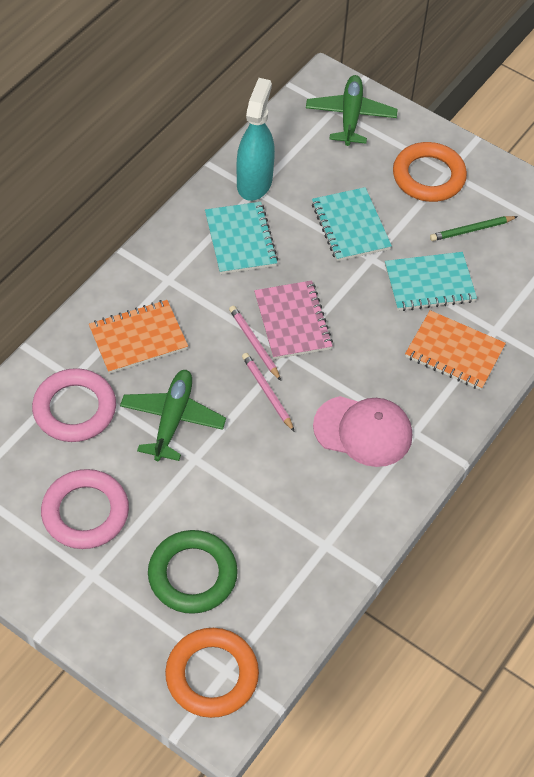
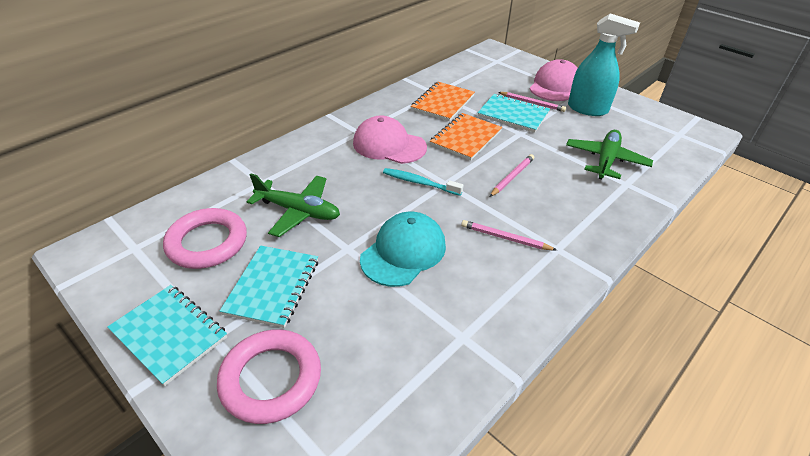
green pencil: 1 -> 0
green ring: 1 -> 0
orange ring: 2 -> 0
pink cap: 1 -> 2
pink notebook: 1 -> 0
pink pencil: 2 -> 3
turquoise cap: 0 -> 1
turquoise toothbrush: 0 -> 1

